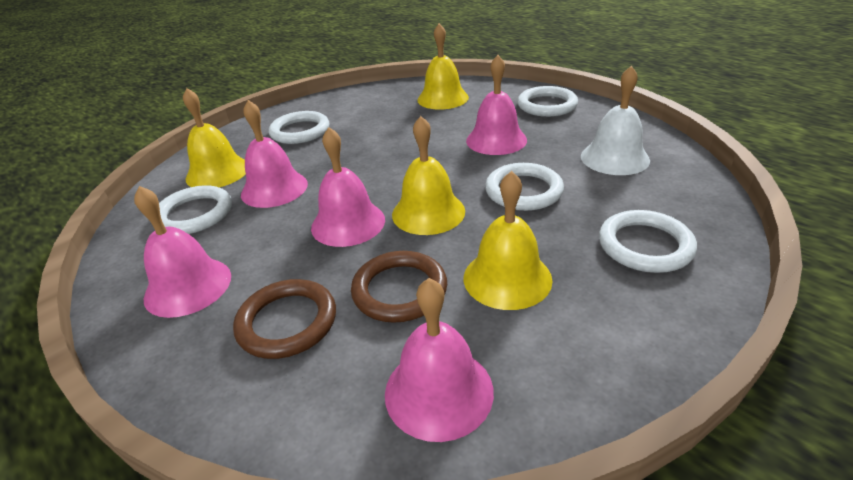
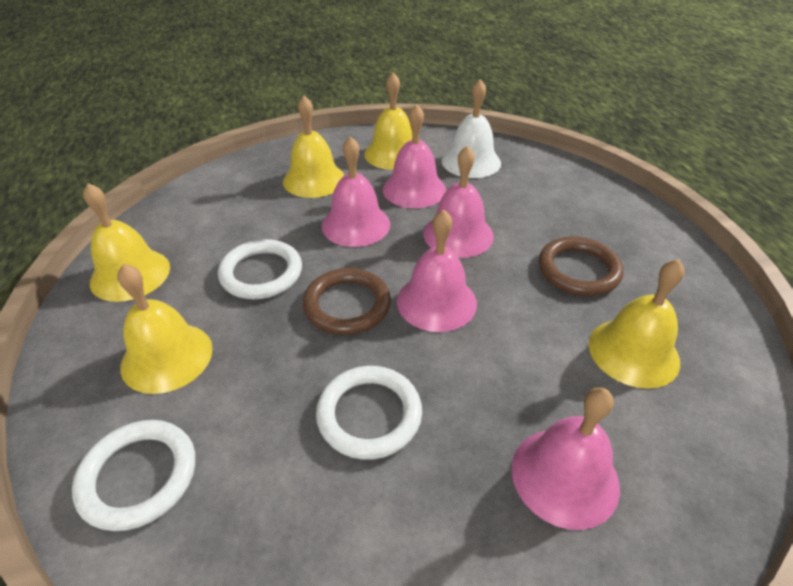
white ring: 5 -> 3
yellow bell: 4 -> 5

